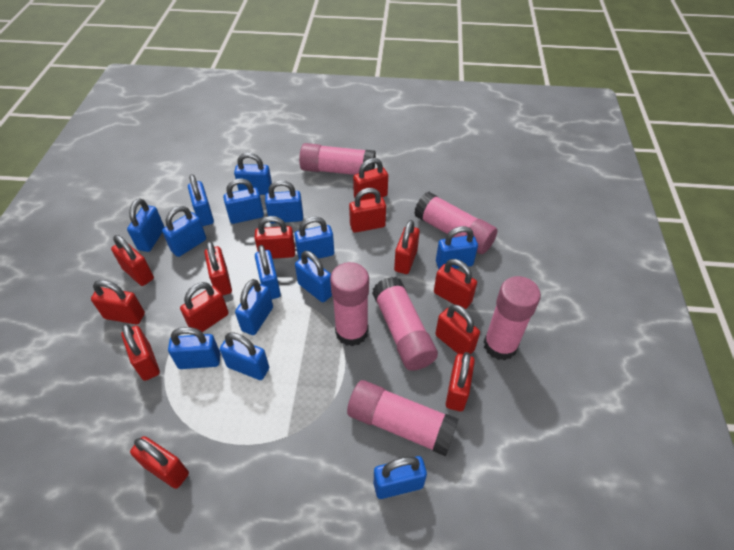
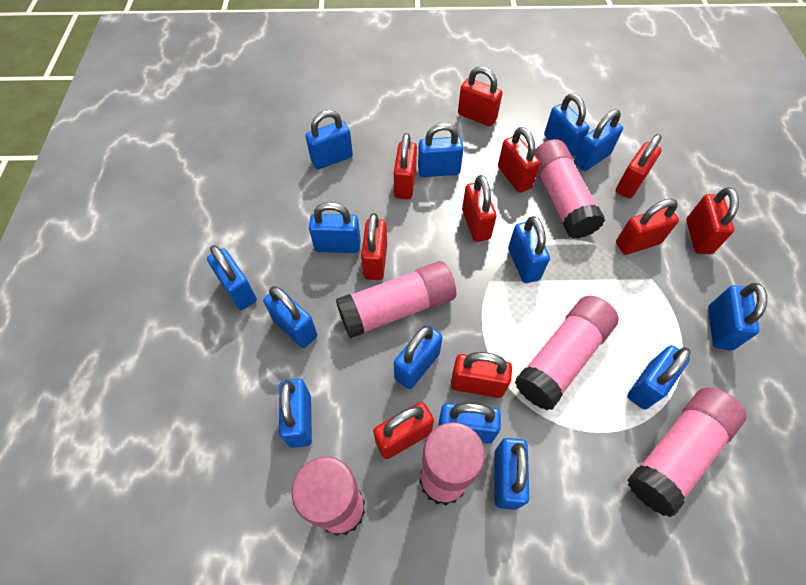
red padlock: 13 -> 10

